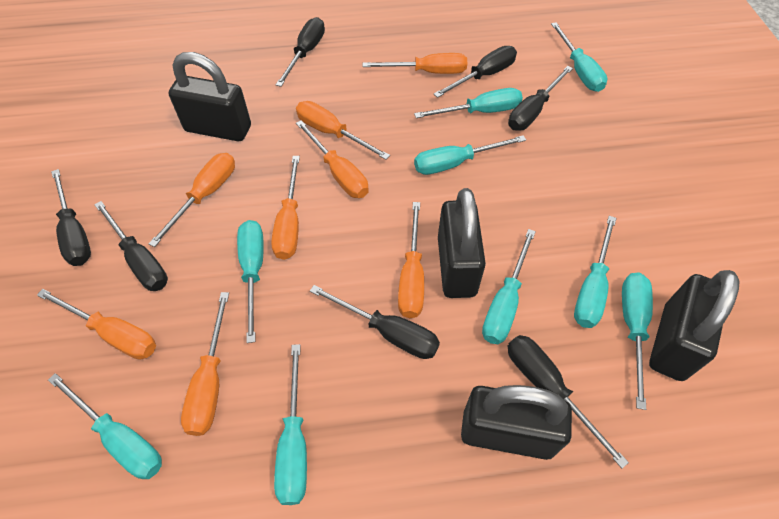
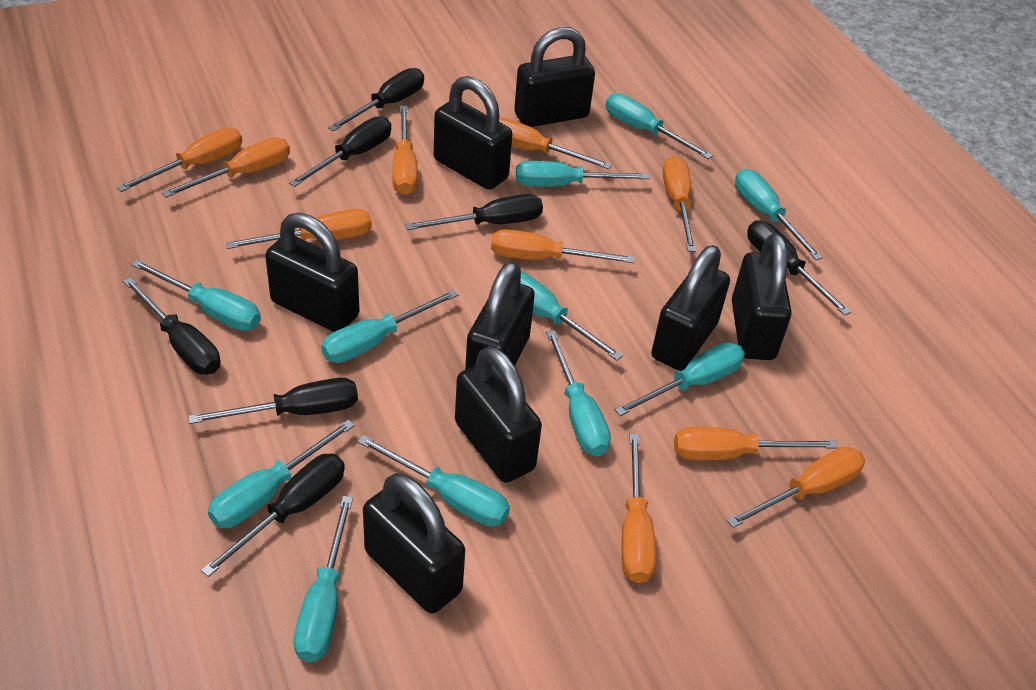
black padlock: 4 -> 8
orange screwdriver: 8 -> 10
turquoise screwdriver: 9 -> 11

